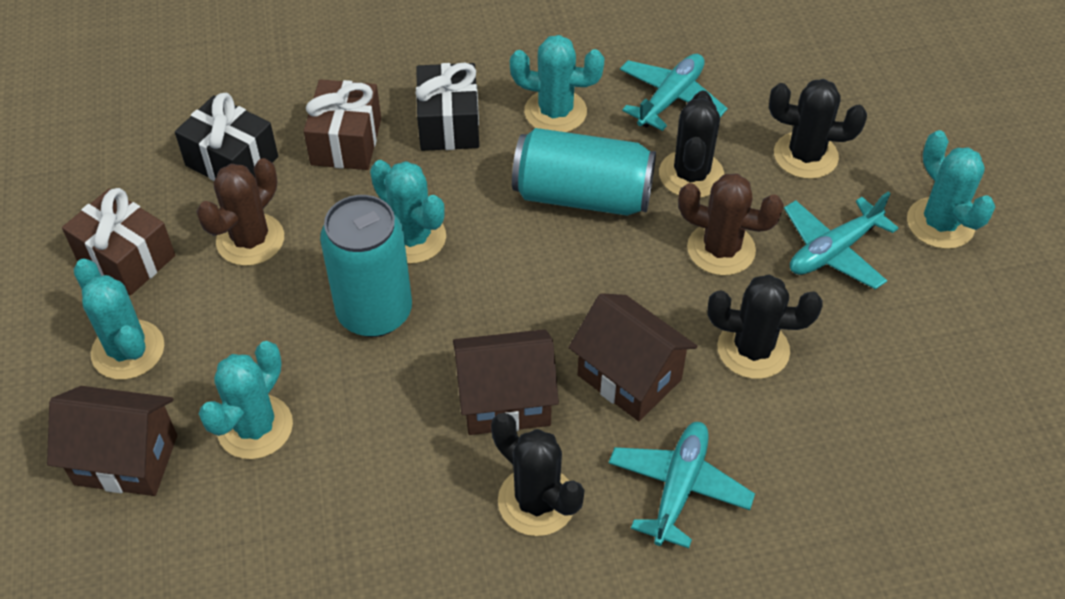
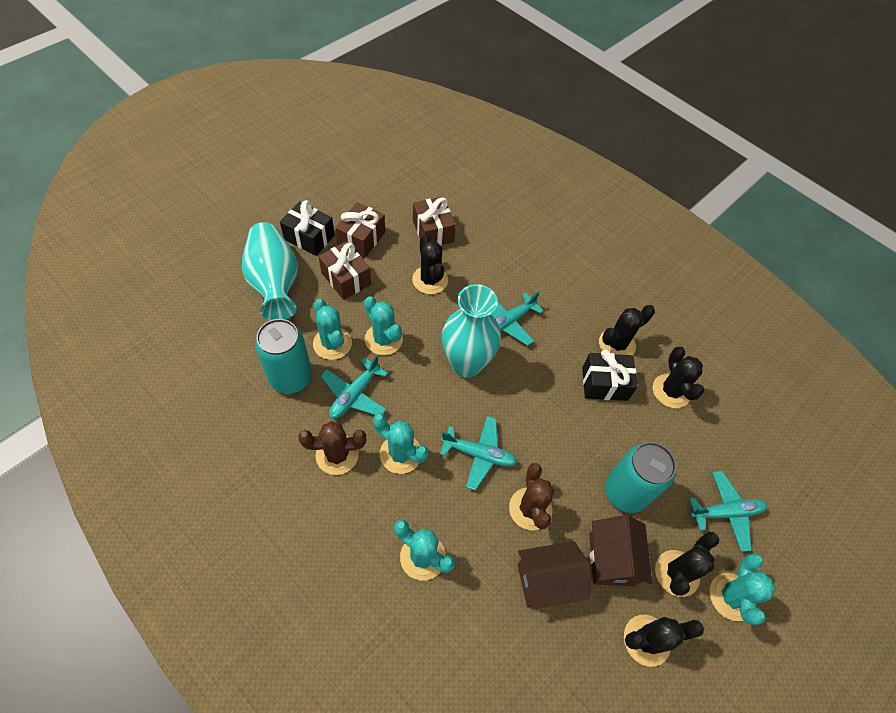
black cactus: 4 -> 5
brown gift: 2 -> 3
brown house: 3 -> 2
turquoise plane: 3 -> 4
turquoise vase: 0 -> 2

